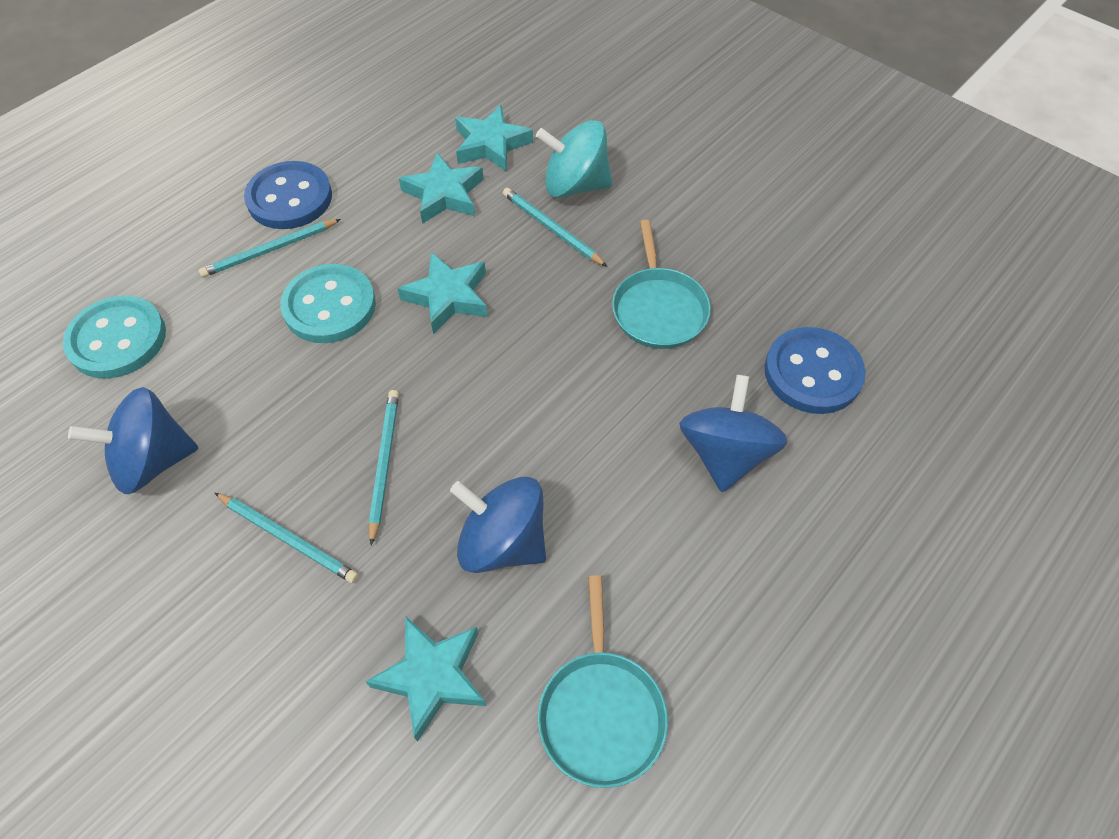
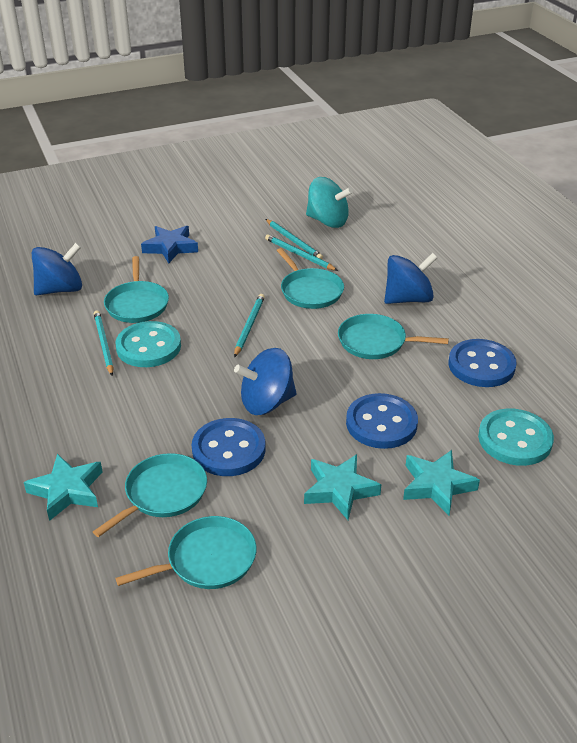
blue button: 2 -> 3
blue star: 0 -> 1
turquoise pan: 2 -> 5
turquoise star: 4 -> 3

